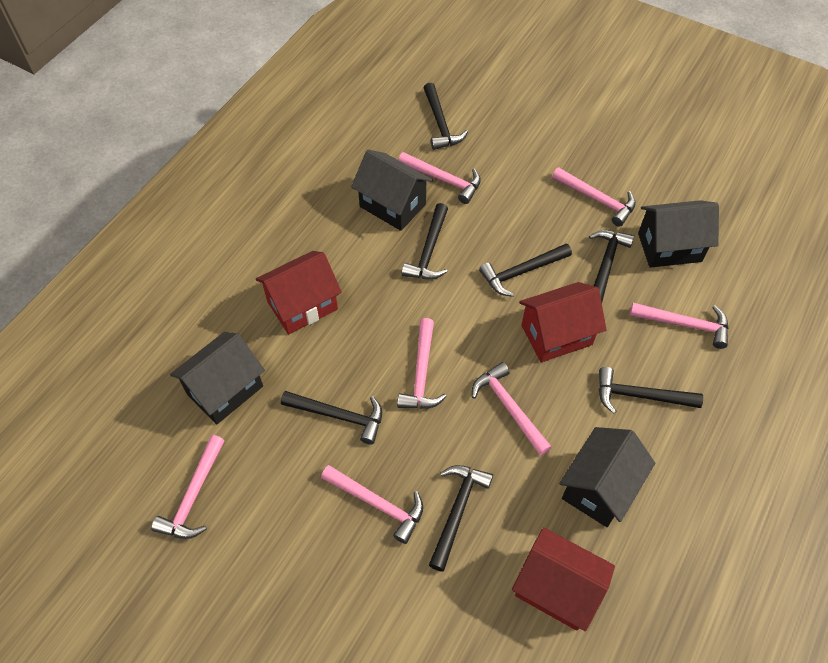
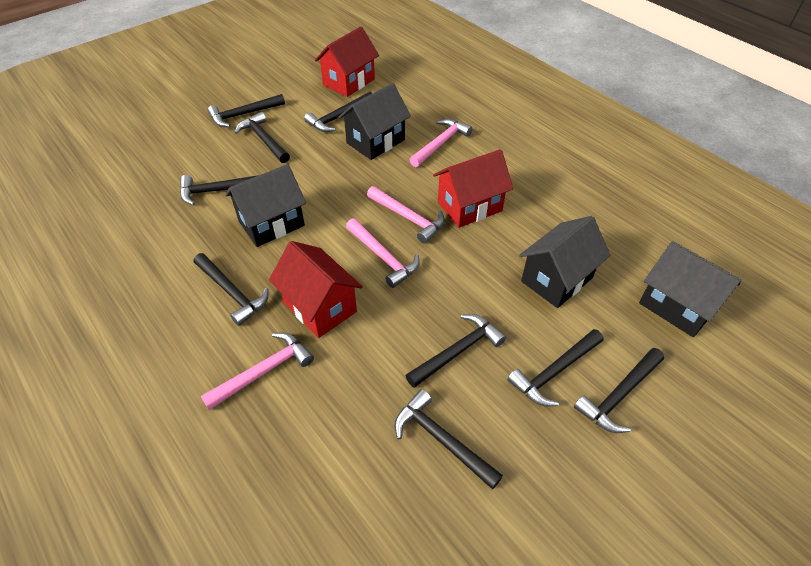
black hammer: 7 -> 9
pink hammer: 7 -> 4

